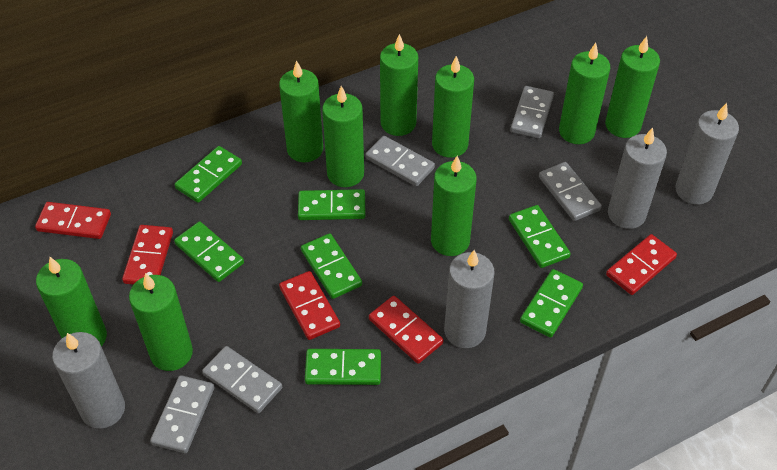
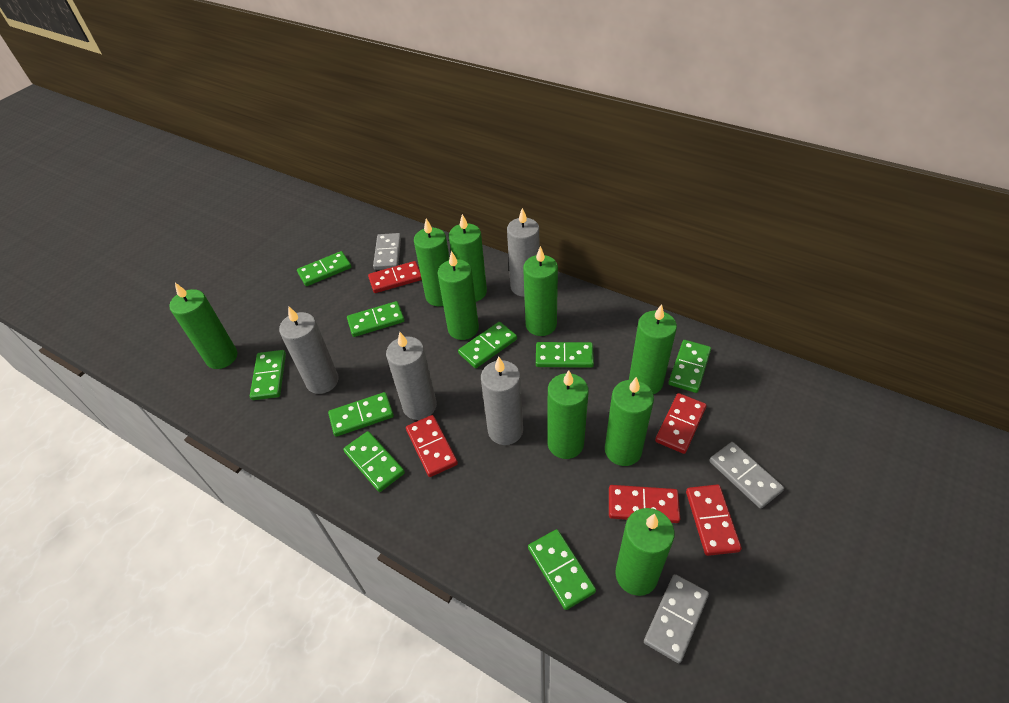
green domino: 7 -> 9
grey domino: 5 -> 3

